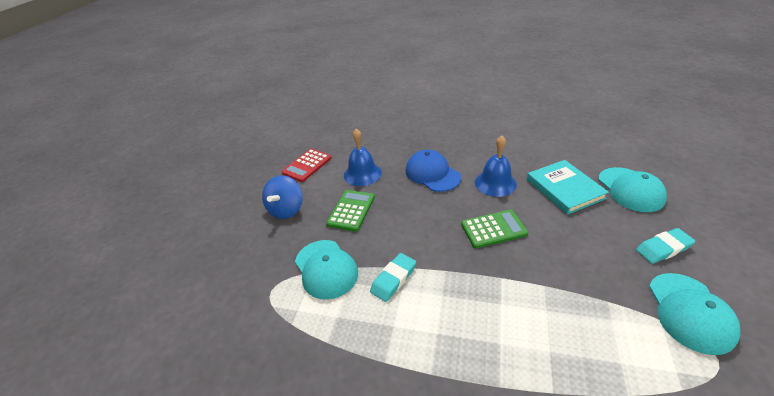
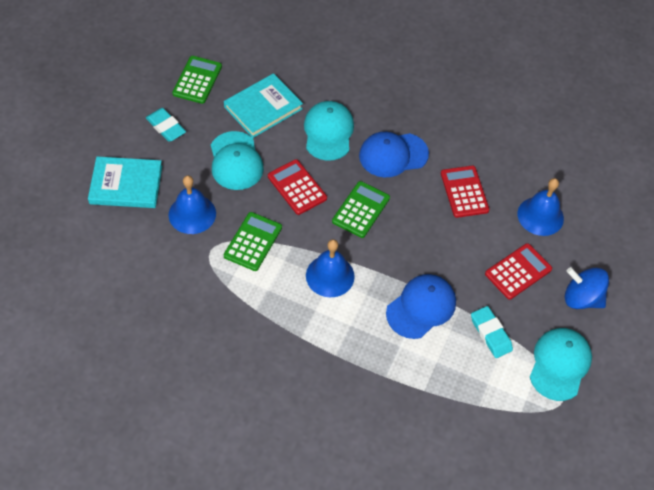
blue bell: 2 -> 3
blue cap: 1 -> 2
green calculator: 2 -> 3
red calculator: 1 -> 3
turquoise book: 1 -> 2

